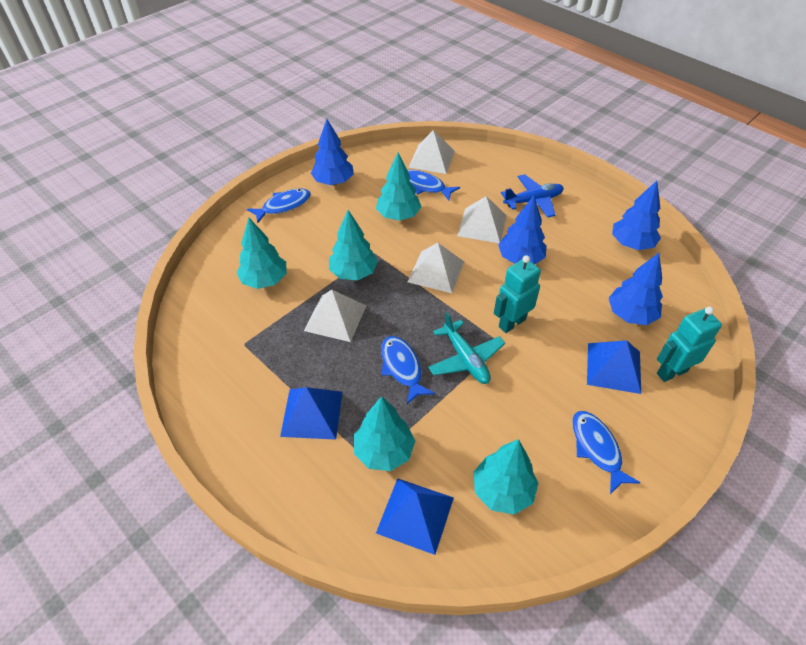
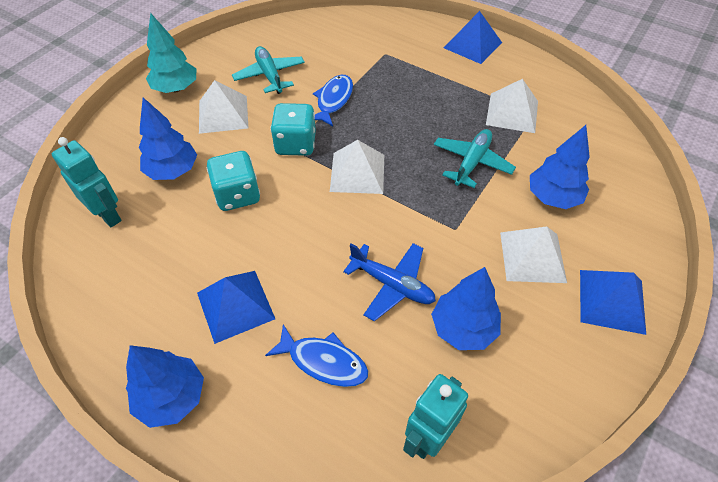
blue fish: 4 -> 2
turquoise dice: 0 -> 2
turquoise plane: 1 -> 2
turquoise tree: 5 -> 1

